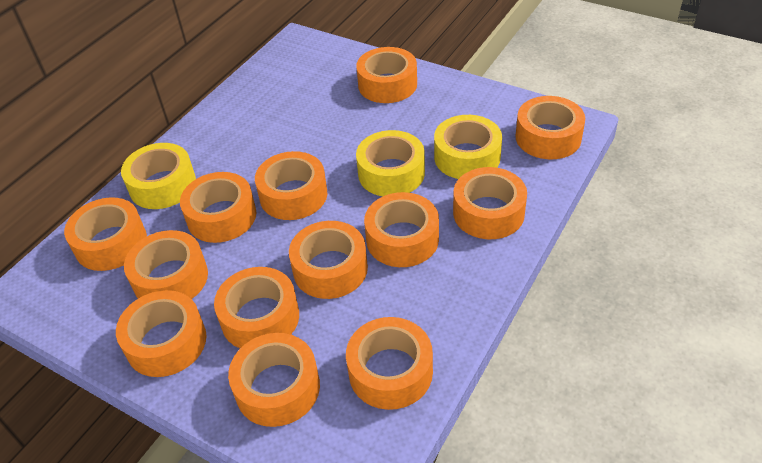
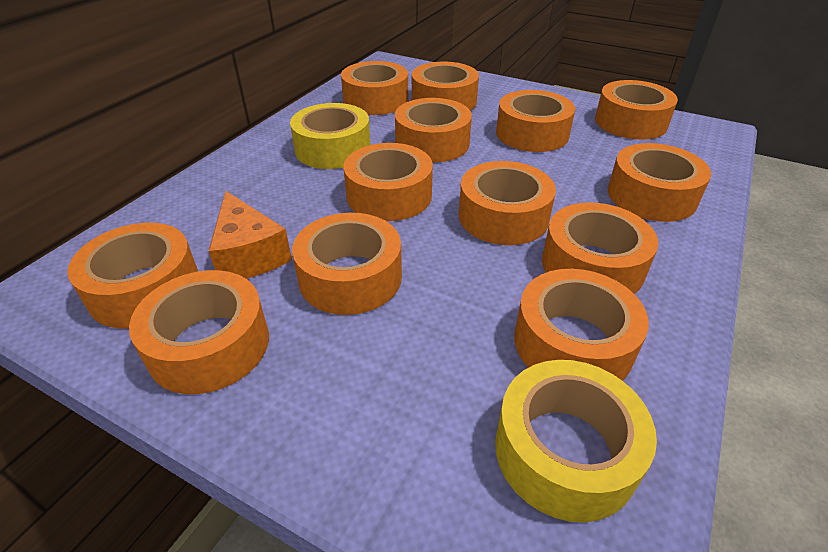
orange cheese: 0 -> 1
yellow tape: 3 -> 2

